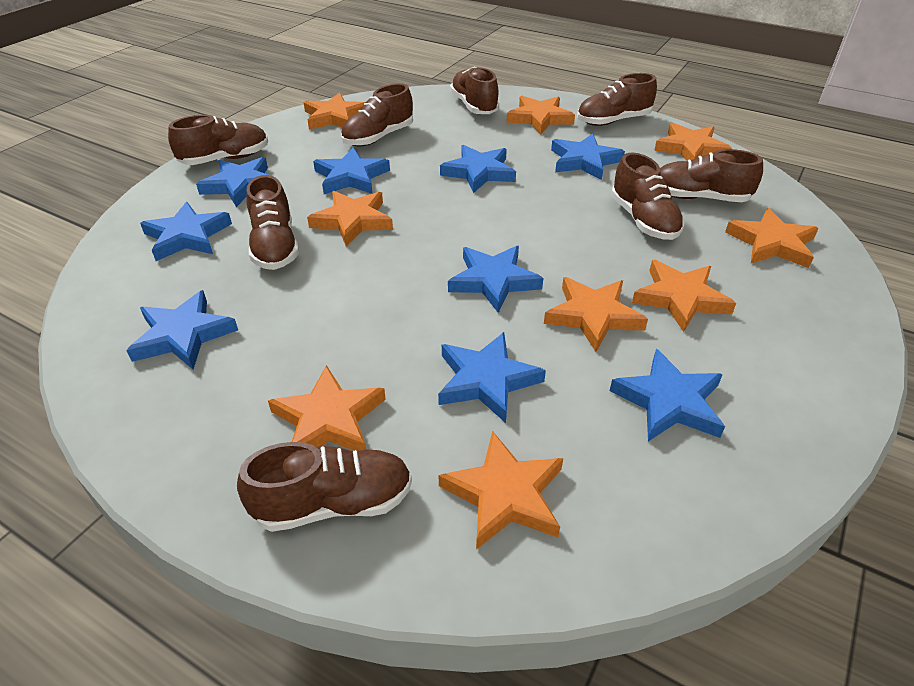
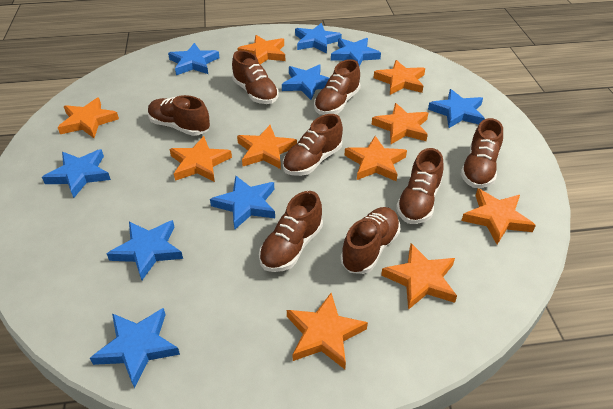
orange star: 9 -> 10

